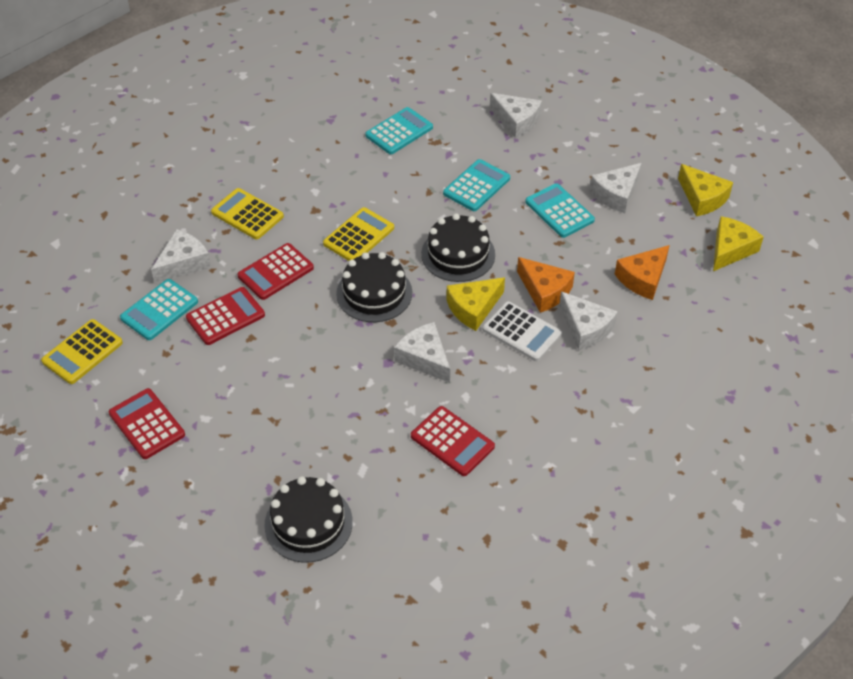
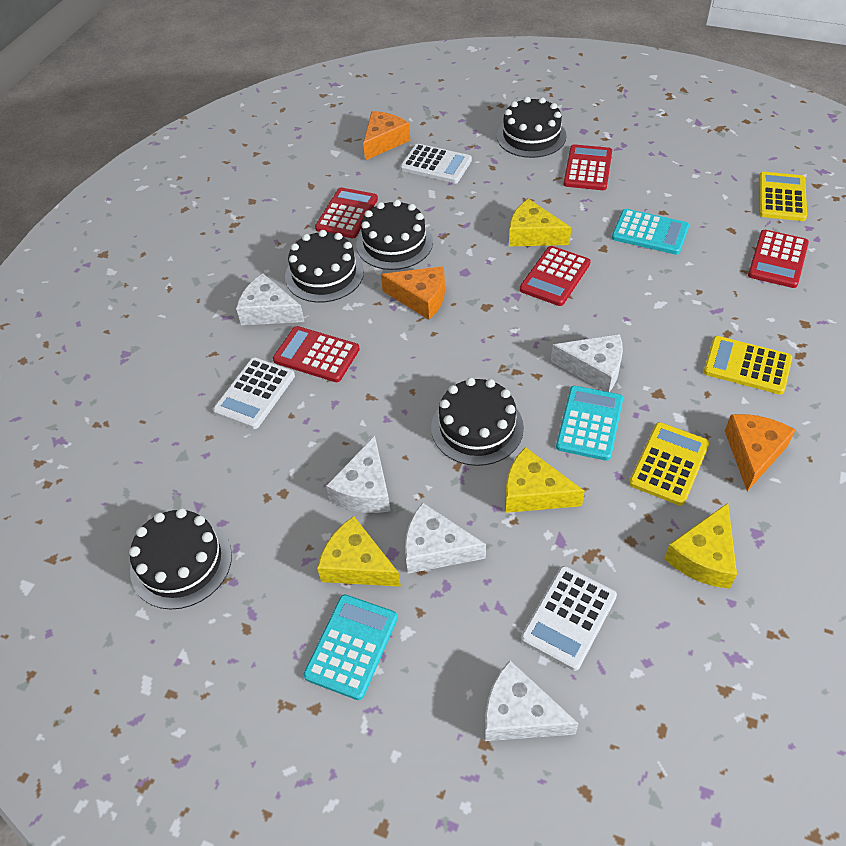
black cake: 3 -> 5
orange cheese: 2 -> 3
red calculator: 4 -> 5
turquoise calculator: 4 -> 3
white calculator: 1 -> 3
yellow cheese: 3 -> 4

